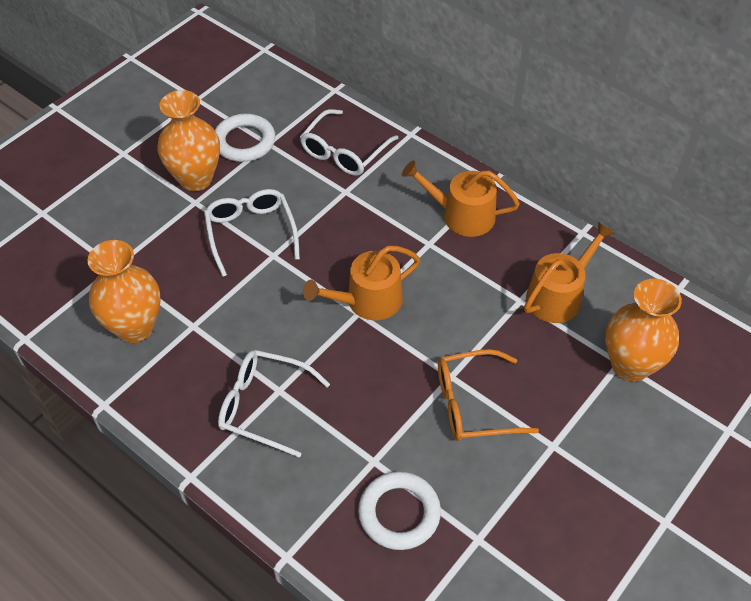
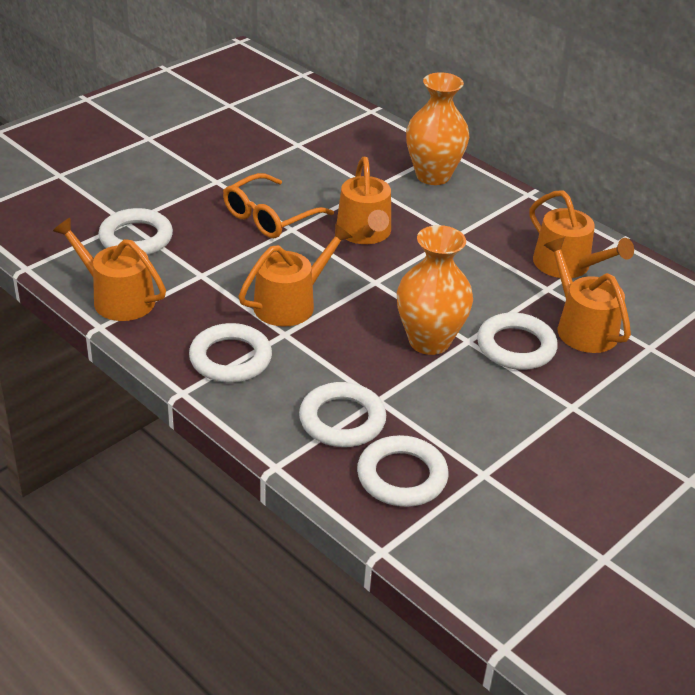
orange vase: 3 -> 2
orange watering can: 3 -> 5
white glasses: 3 -> 0
white ring: 2 -> 5

